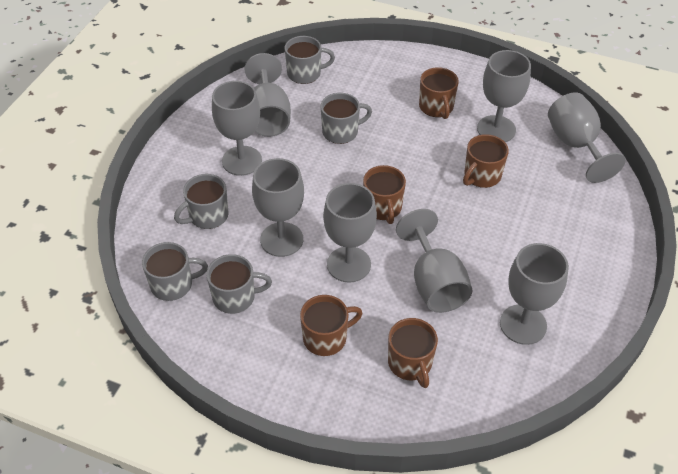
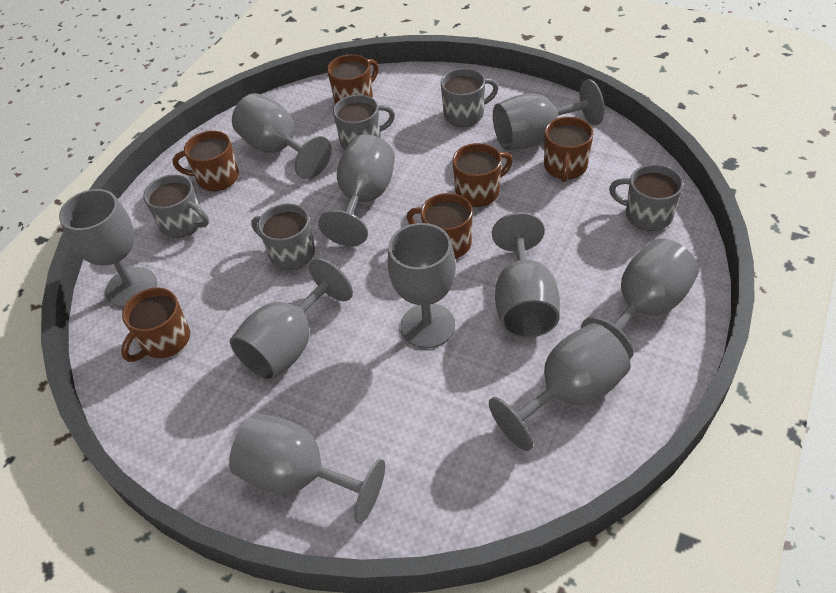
brown mug: 5 -> 6
grey goblet: 8 -> 10

